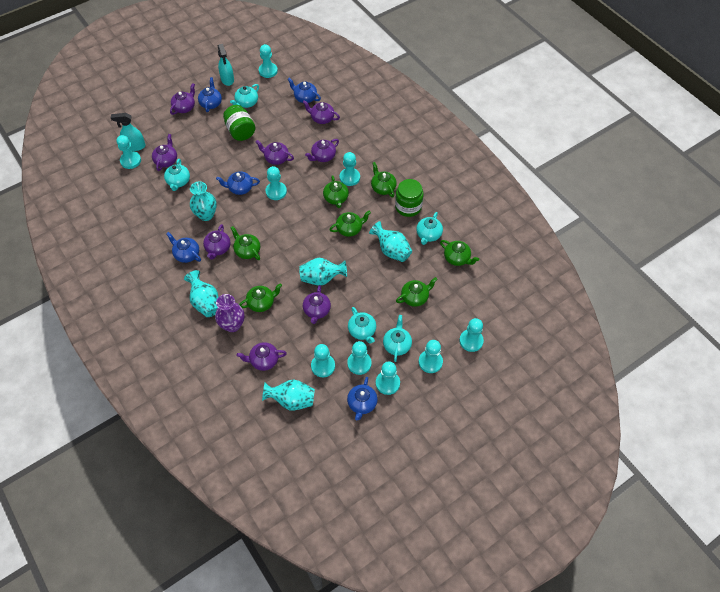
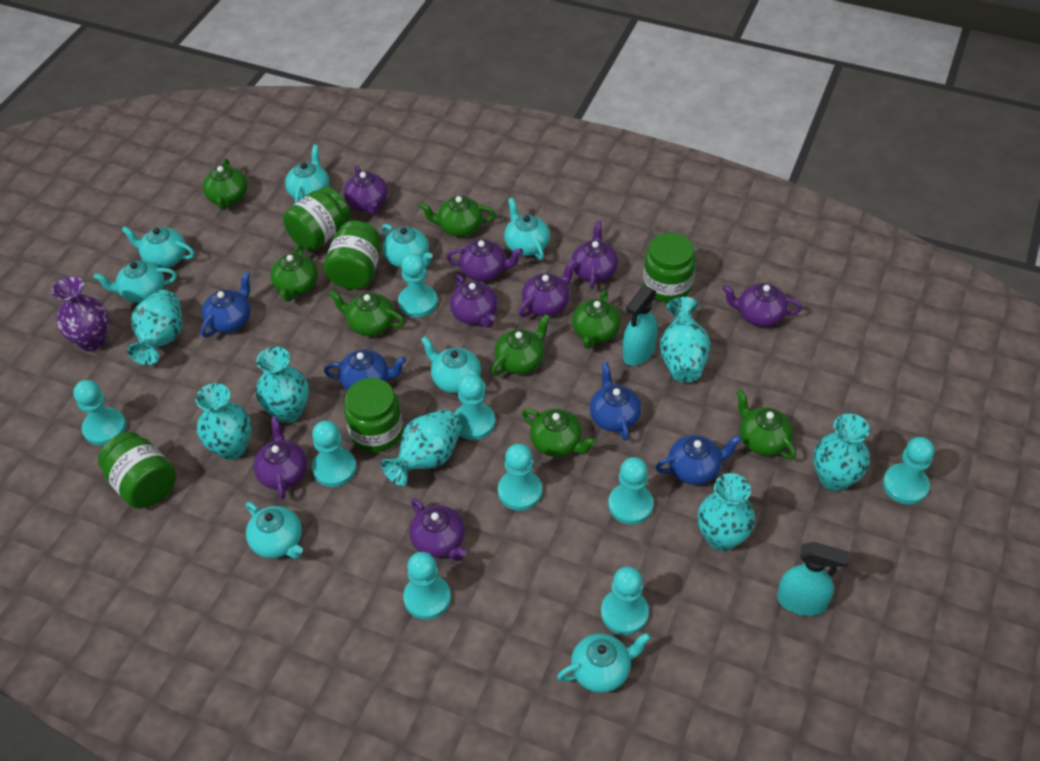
blue teapot: 5 -> 4
green jar: 2 -> 5
green teapot: 7 -> 8
turquoise teapot: 5 -> 8
turquoise vase: 5 -> 7

